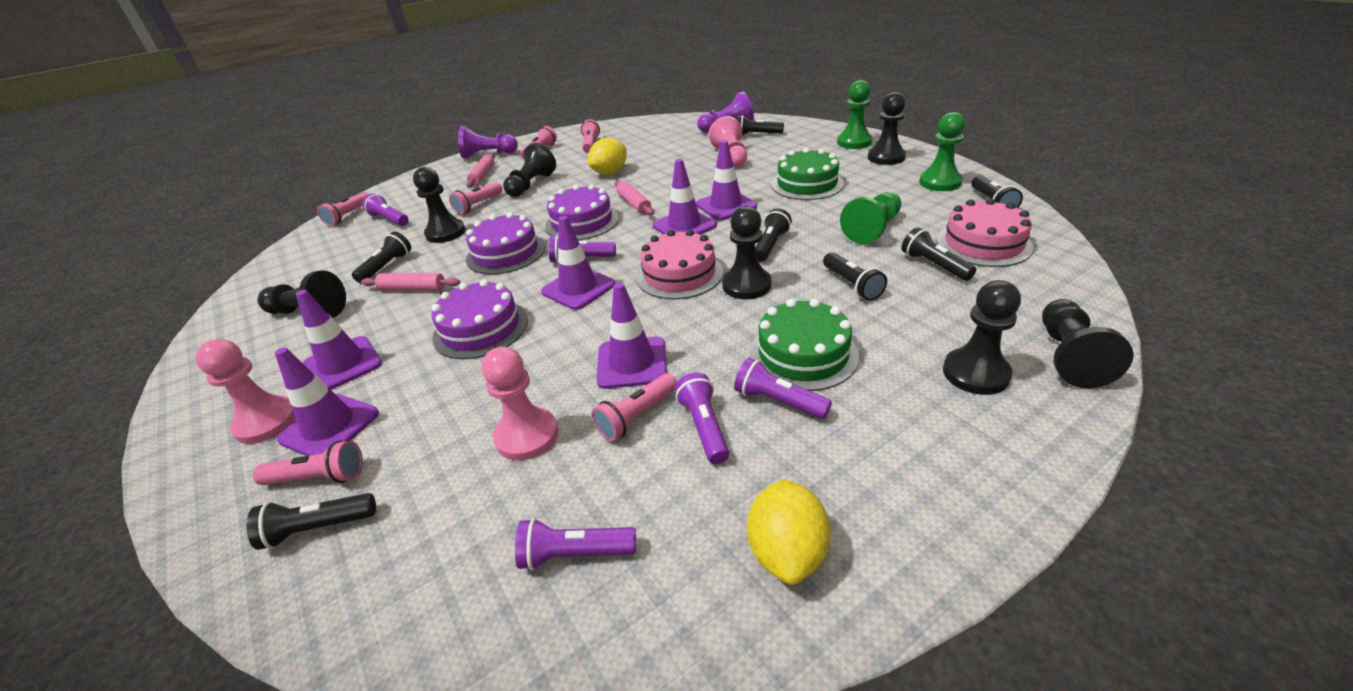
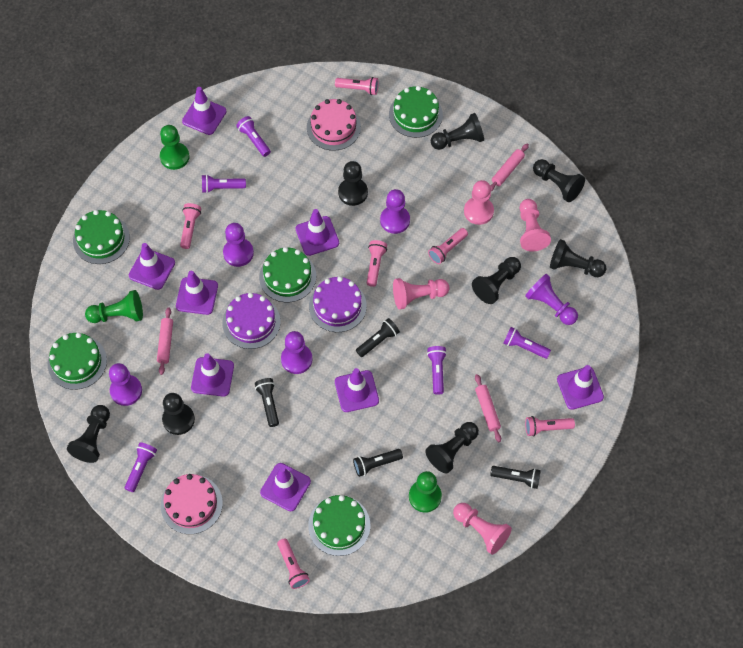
black flashlight: 7 -> 4
black pawn: 7 -> 8
green cake: 2 -> 5
pink pawn: 3 -> 4
purple cake: 3 -> 2
purple pawn: 2 -> 5
purple traffic cone: 6 -> 8
yellow lemon: 2 -> 0

